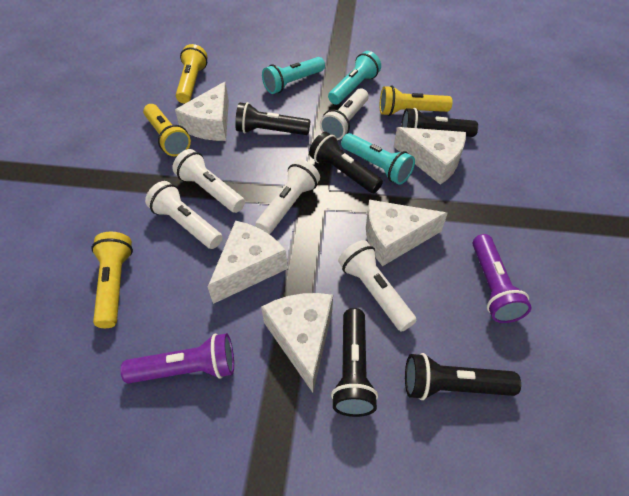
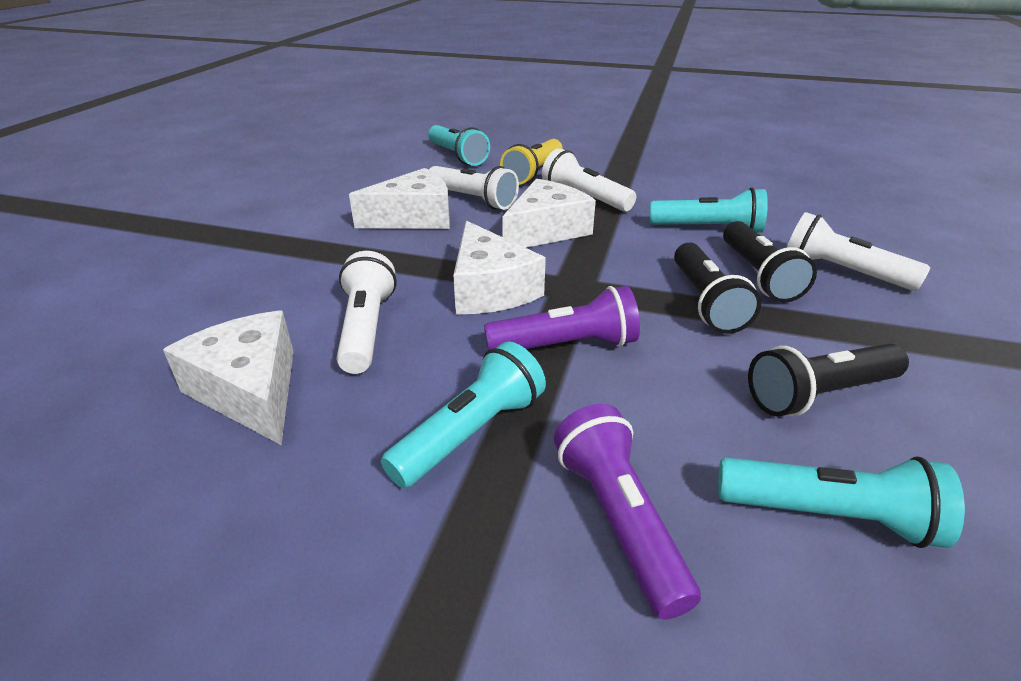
black flashlight: 5 -> 3
turquoise flashlight: 3 -> 4
white cheese: 5 -> 4
white flashlight: 5 -> 4
yellow flashlight: 4 -> 1

